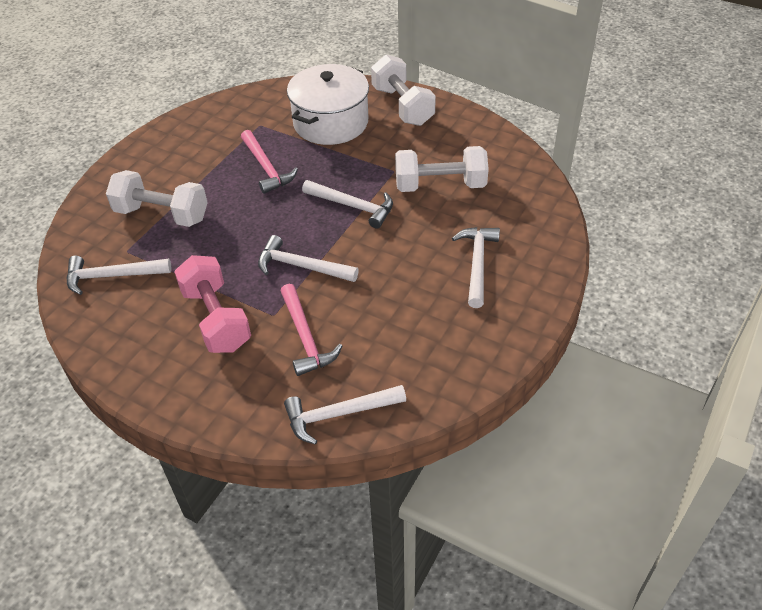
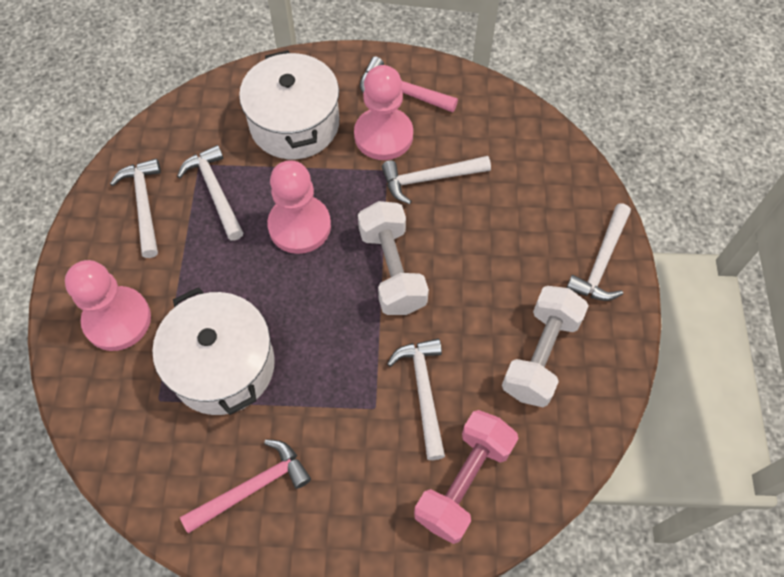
pink pawn: 0 -> 3
white dumbbell: 3 -> 2
white pot: 1 -> 2

